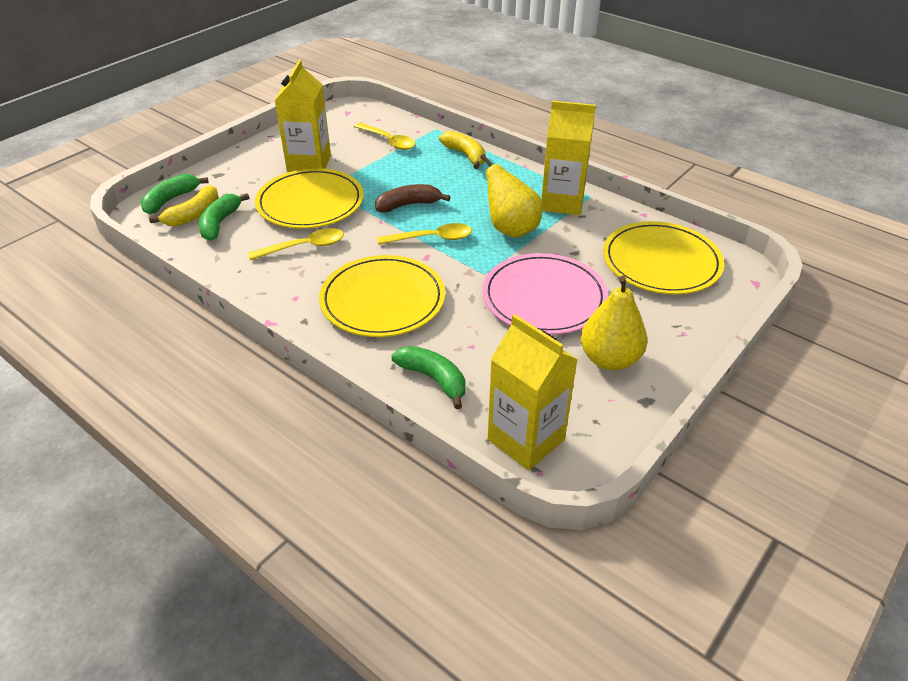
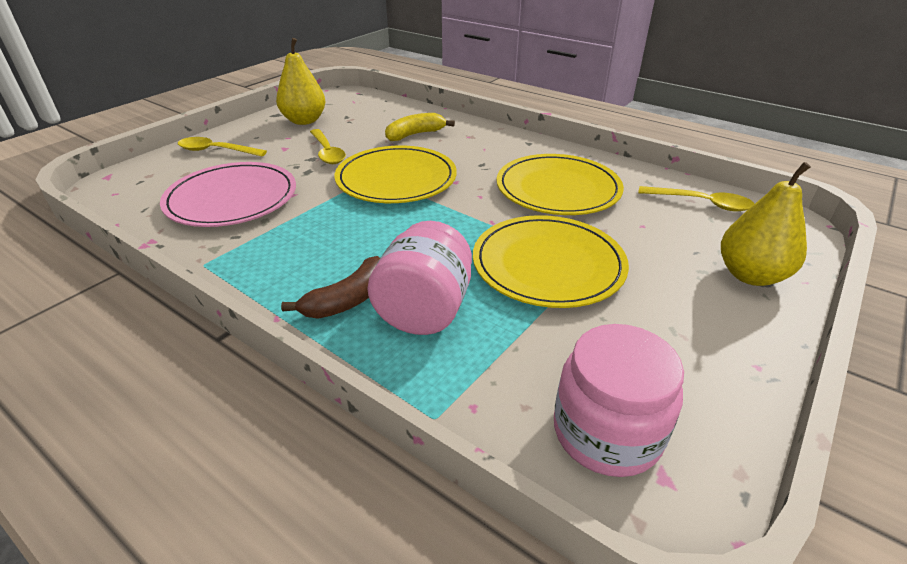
green banana: 3 -> 0
pink jar: 0 -> 2
yellow banana: 2 -> 1
yellow carton: 3 -> 0

